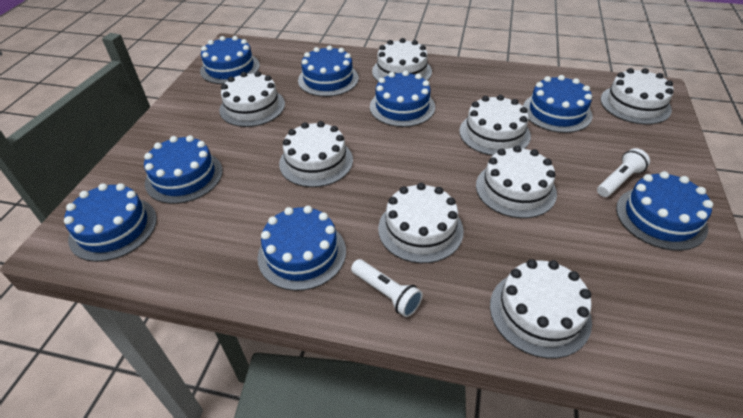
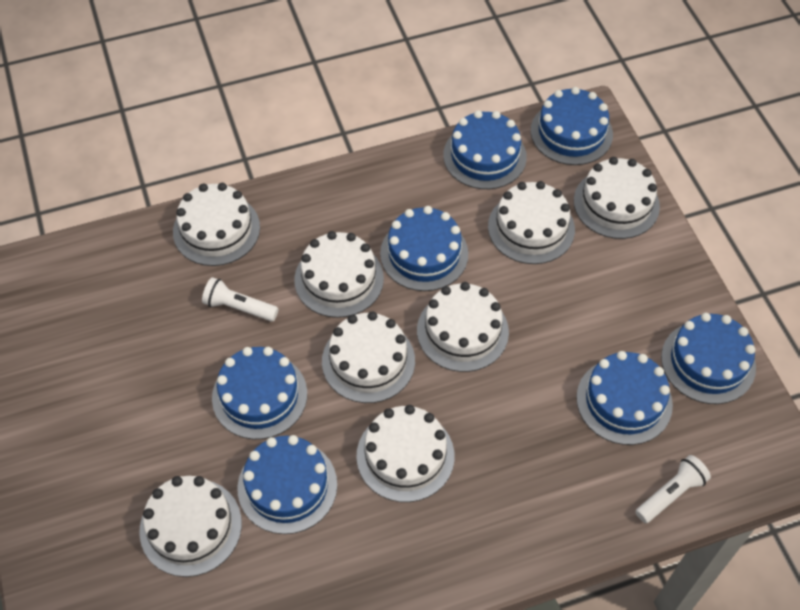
blue cake: 8 -> 7

